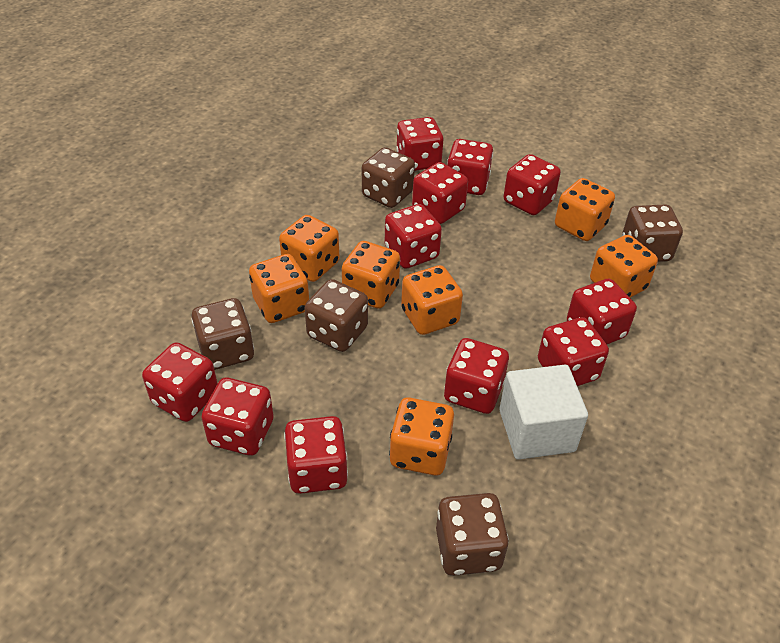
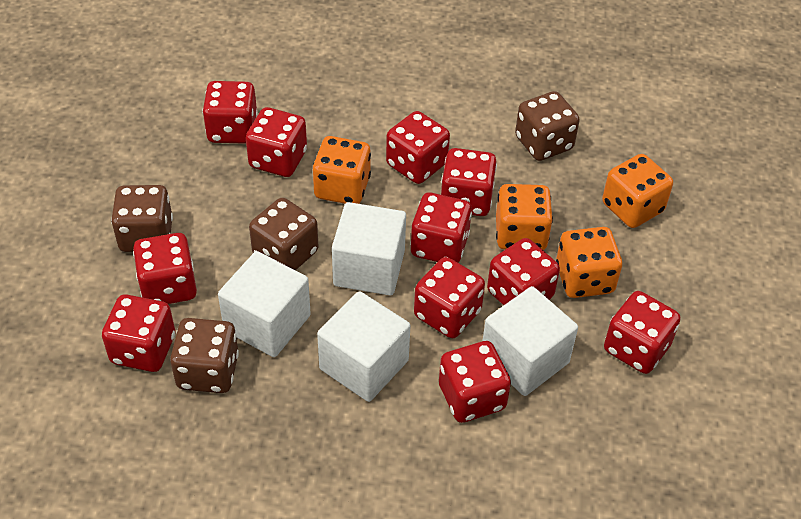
brown dice: 5 -> 4
orange dice: 7 -> 4
white cube: 1 -> 4

